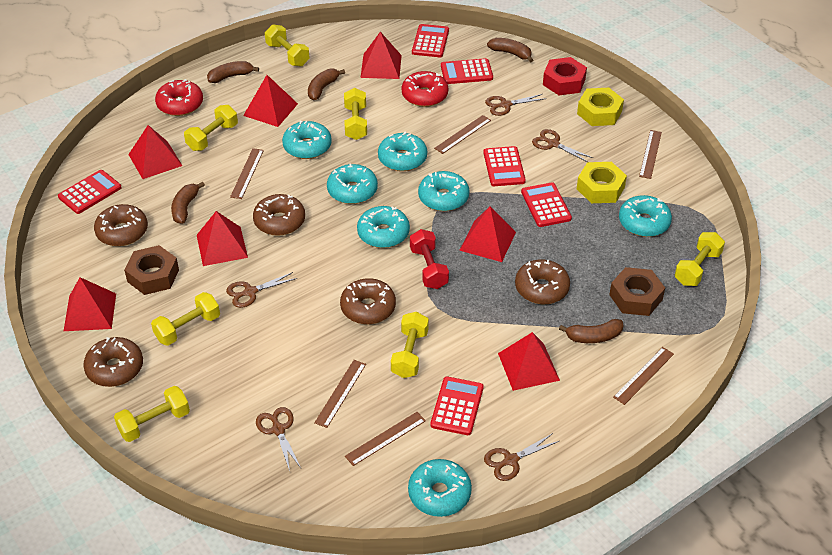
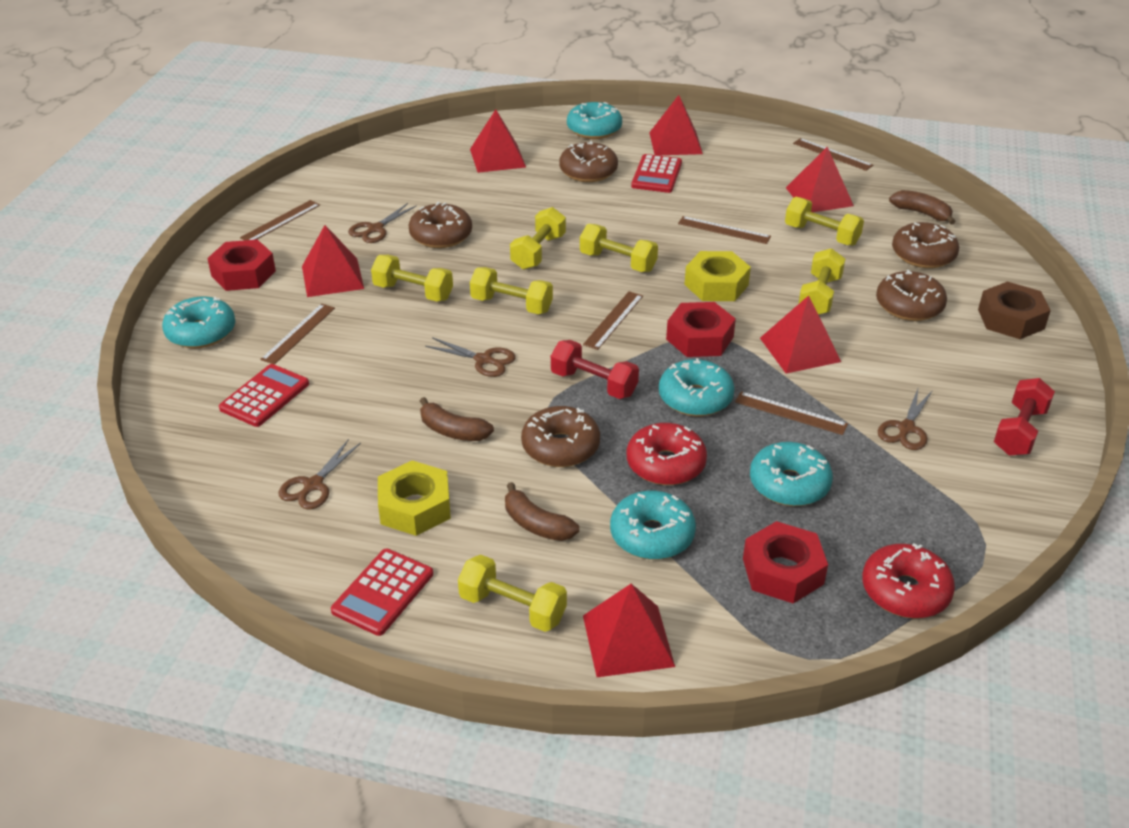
brown banana: 5 -> 3
brown nut: 2 -> 1
brown scissors: 5 -> 4
red calculator: 6 -> 3
red dumbbell: 1 -> 2
red nut: 1 -> 3
red pyramid: 7 -> 6
turquoise donut: 7 -> 5

